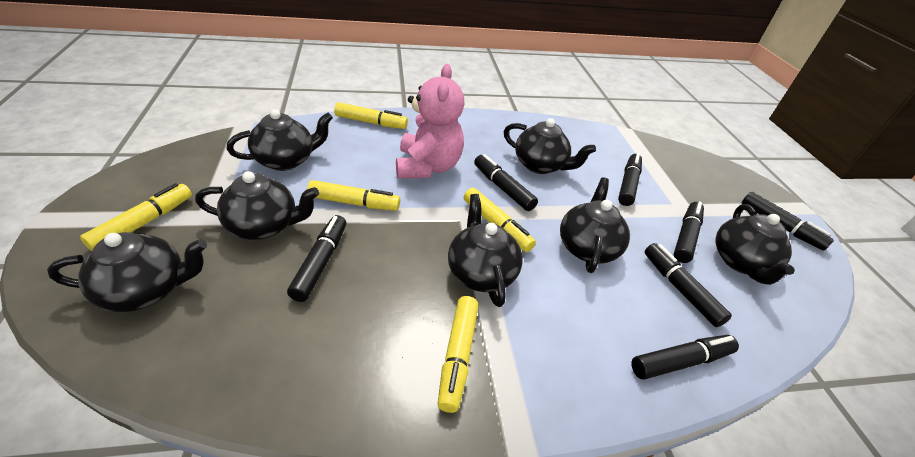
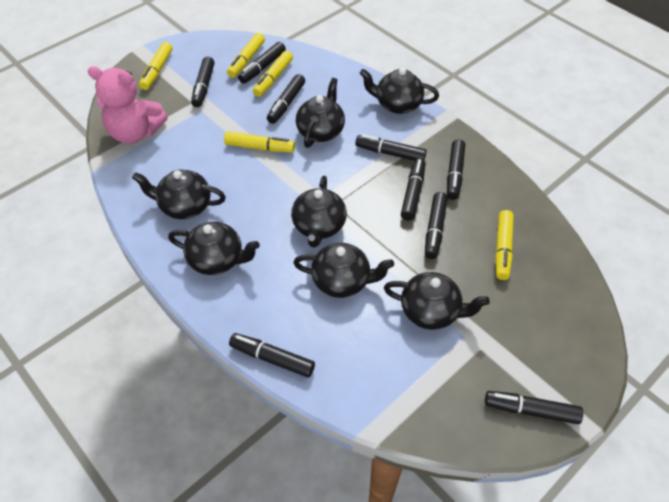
black marker: 7 -> 9

